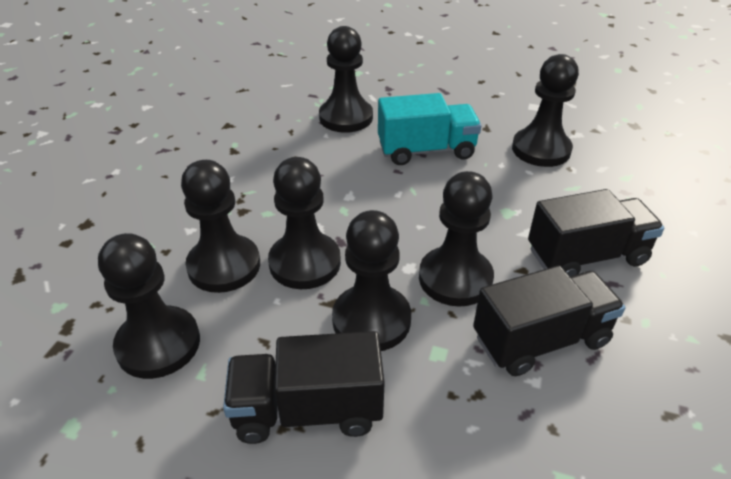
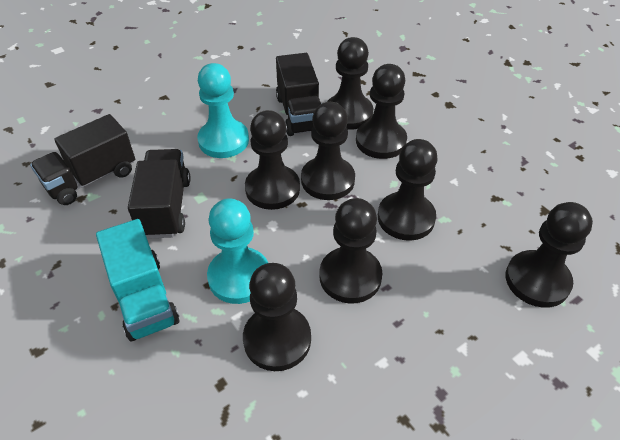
black pawn: 7 -> 8
turquoise pawn: 0 -> 2

